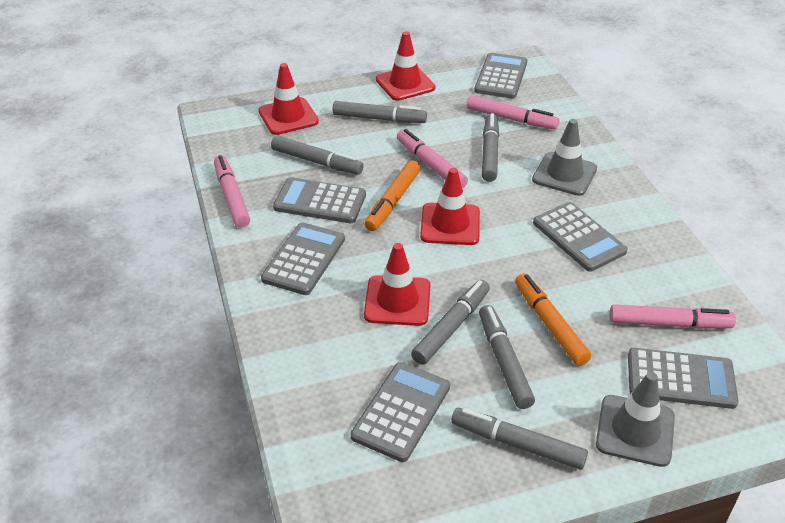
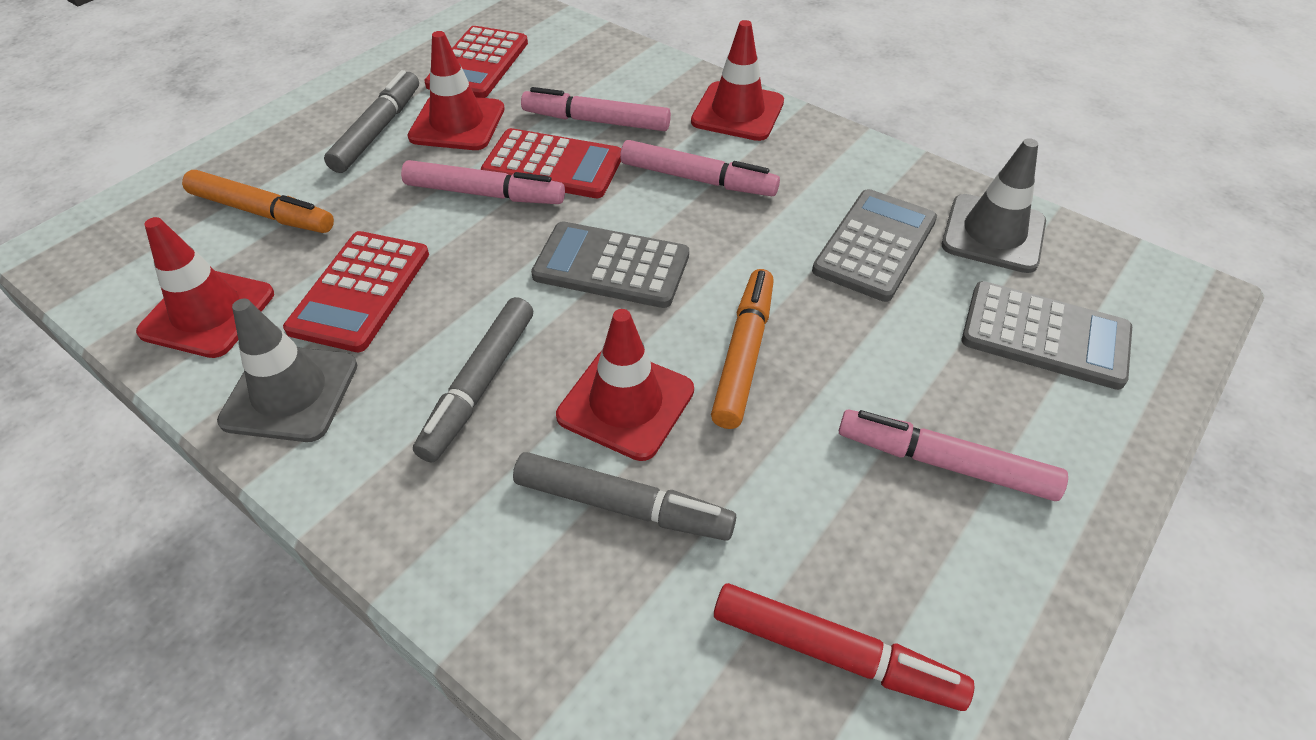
grey calculator: 6 -> 3
grey marker: 6 -> 3
red calculator: 0 -> 3
red marker: 0 -> 1

